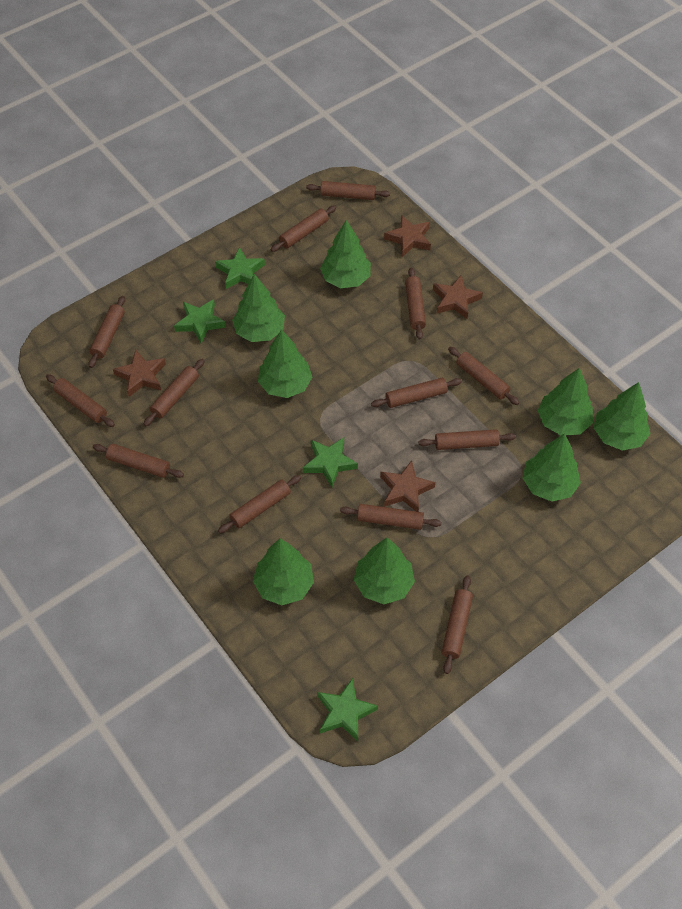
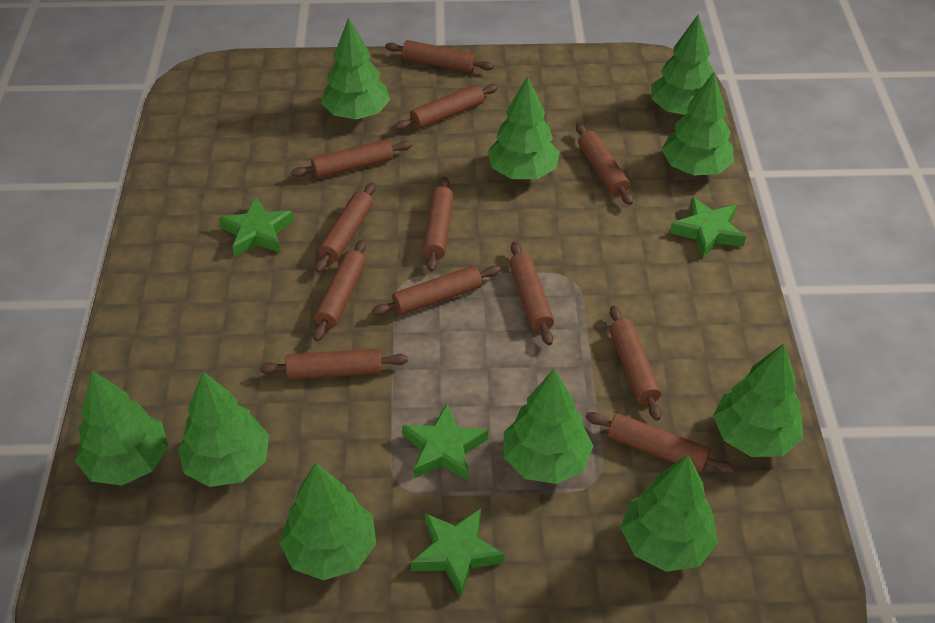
brown rolling pin: 13 -> 12
brown star: 4 -> 0
green tree: 8 -> 10

